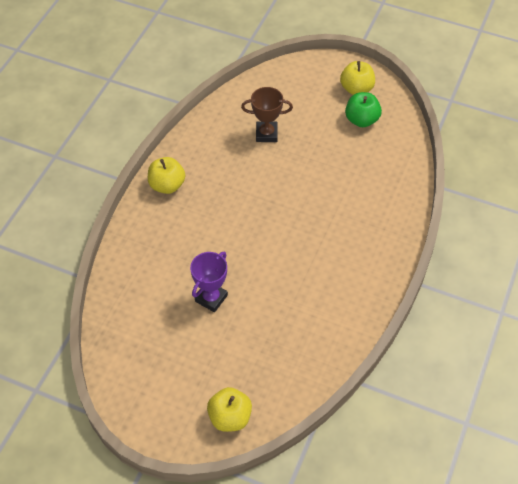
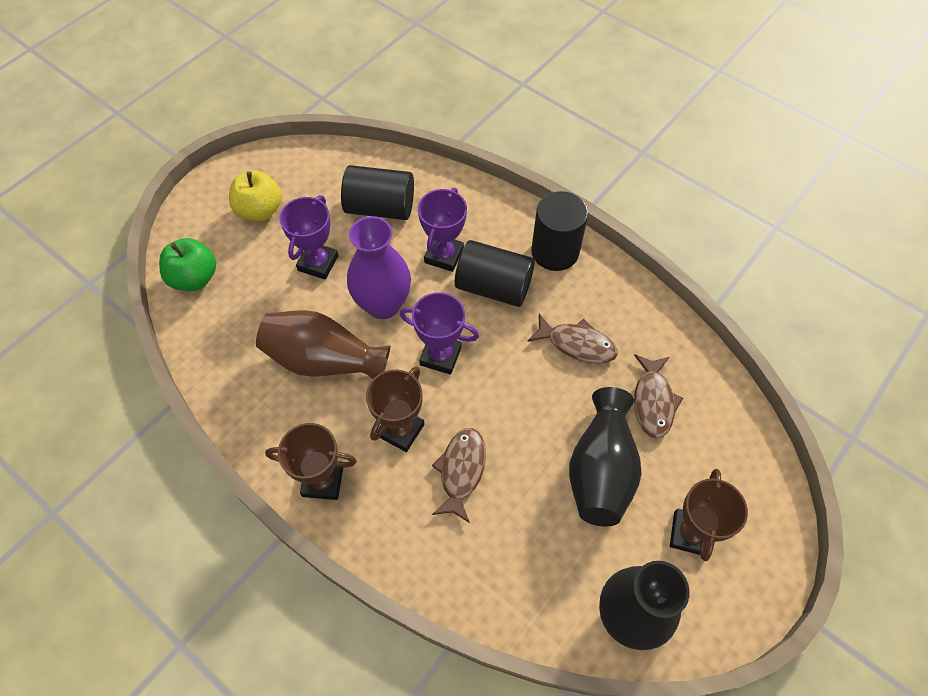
black cylinder: 0 -> 3
black vase: 0 -> 2
brown fish: 0 -> 3
brown trophy: 1 -> 3
brown vase: 0 -> 1
purple trophy: 1 -> 3
purple vase: 0 -> 1
yellow apple: 3 -> 1

